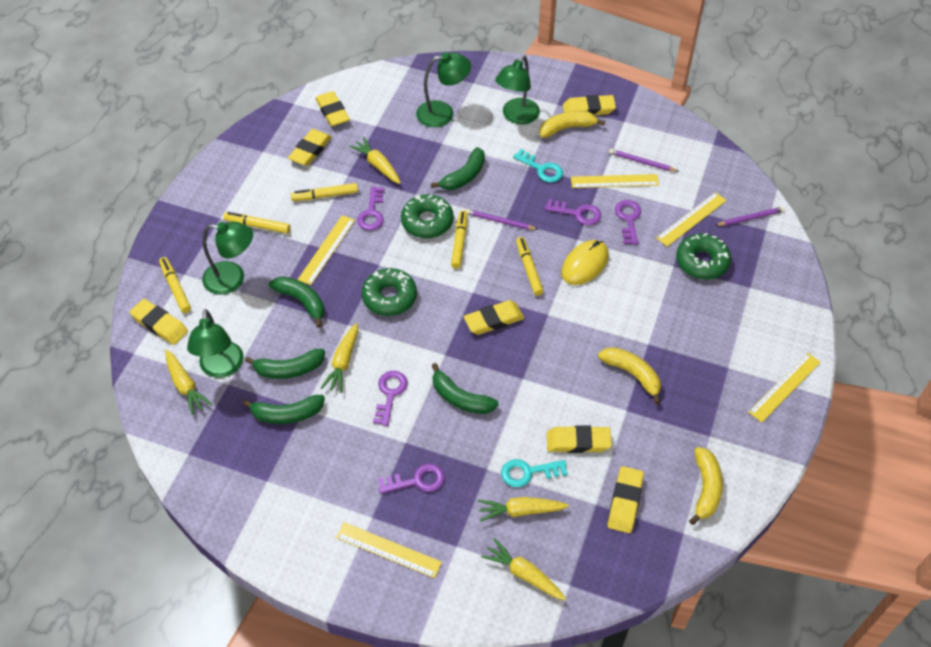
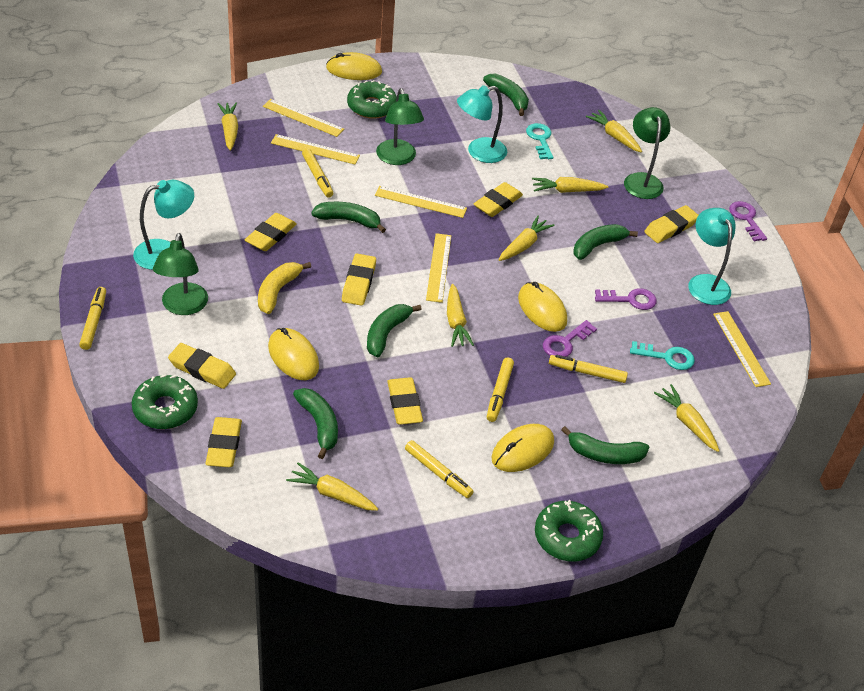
green banana: 5 -> 6
green lamp: 4 -> 3
purple key: 5 -> 3
purple pencil: 3 -> 0
turquoise lamp: 0 -> 3
yellow banana: 3 -> 1
yellow carrot: 5 -> 7
yellow mouse: 1 -> 4

